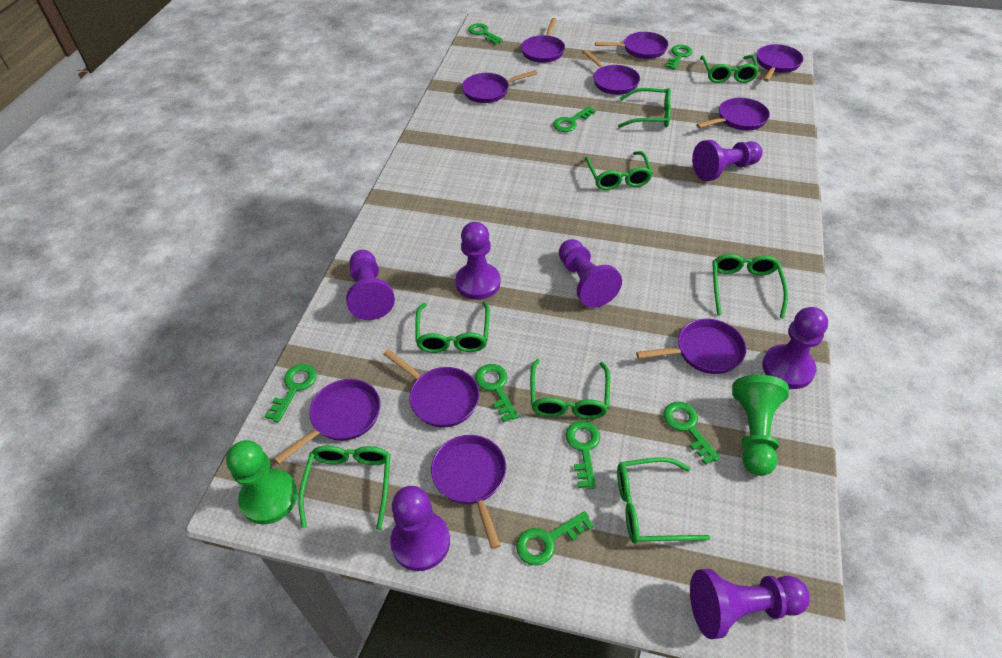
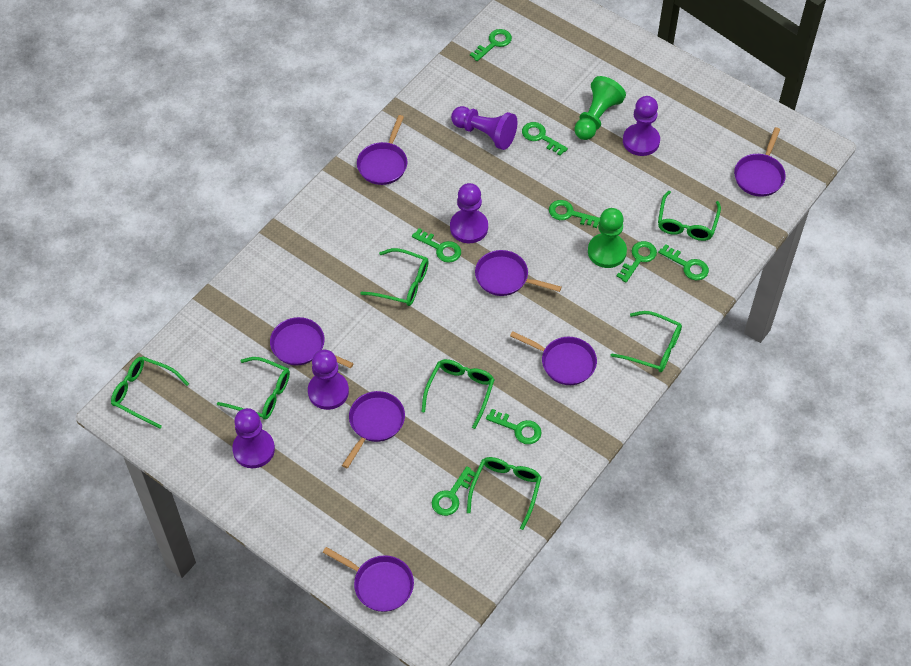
green glasses: 8 -> 7
purple pan: 10 -> 7
purple pawn: 7 -> 5

